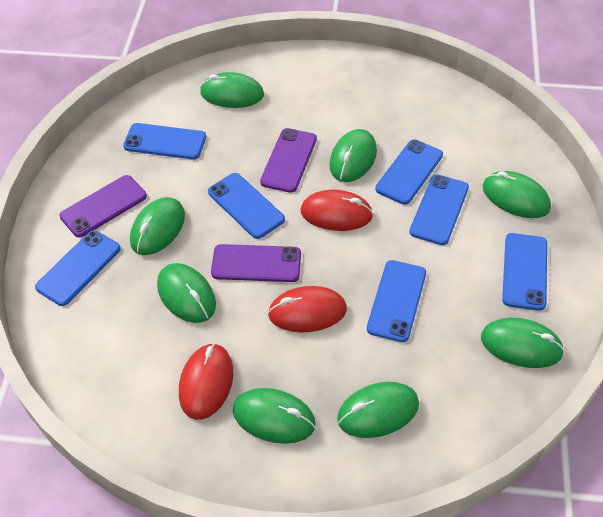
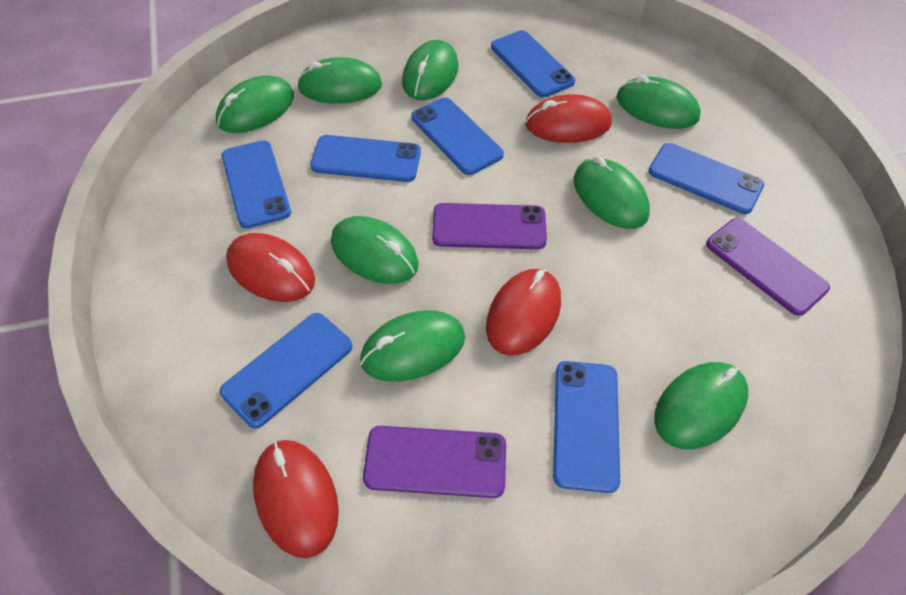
red mouse: 3 -> 4

